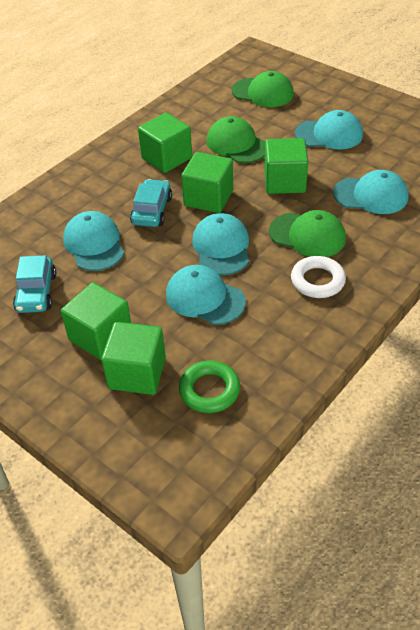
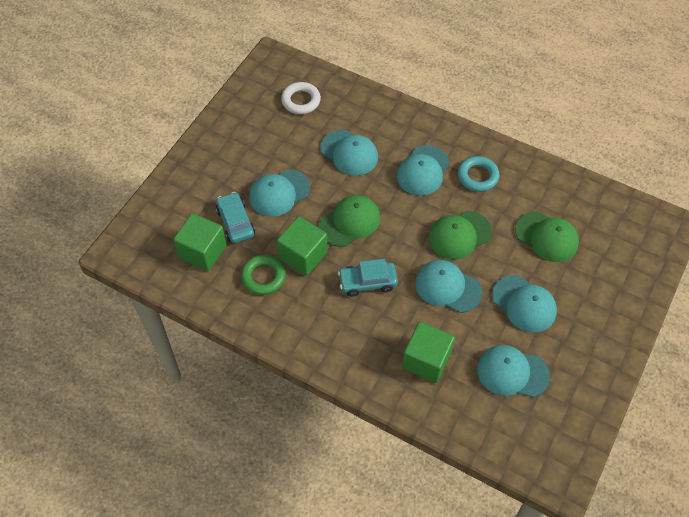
green cube: 5 -> 3
turquoise cap: 5 -> 6
turquoise ring: 0 -> 1

